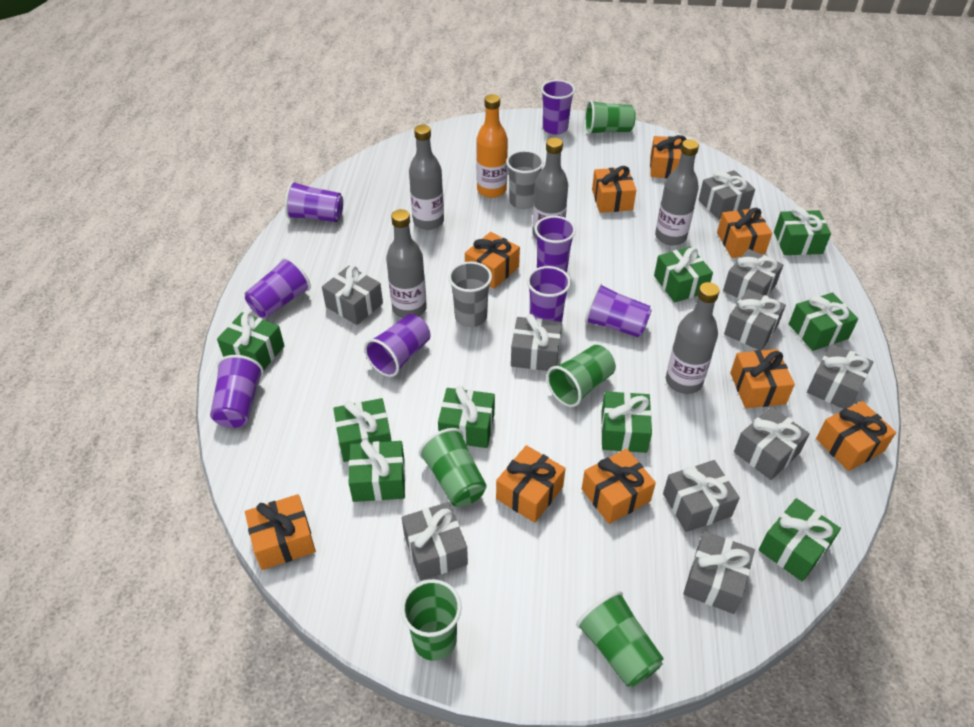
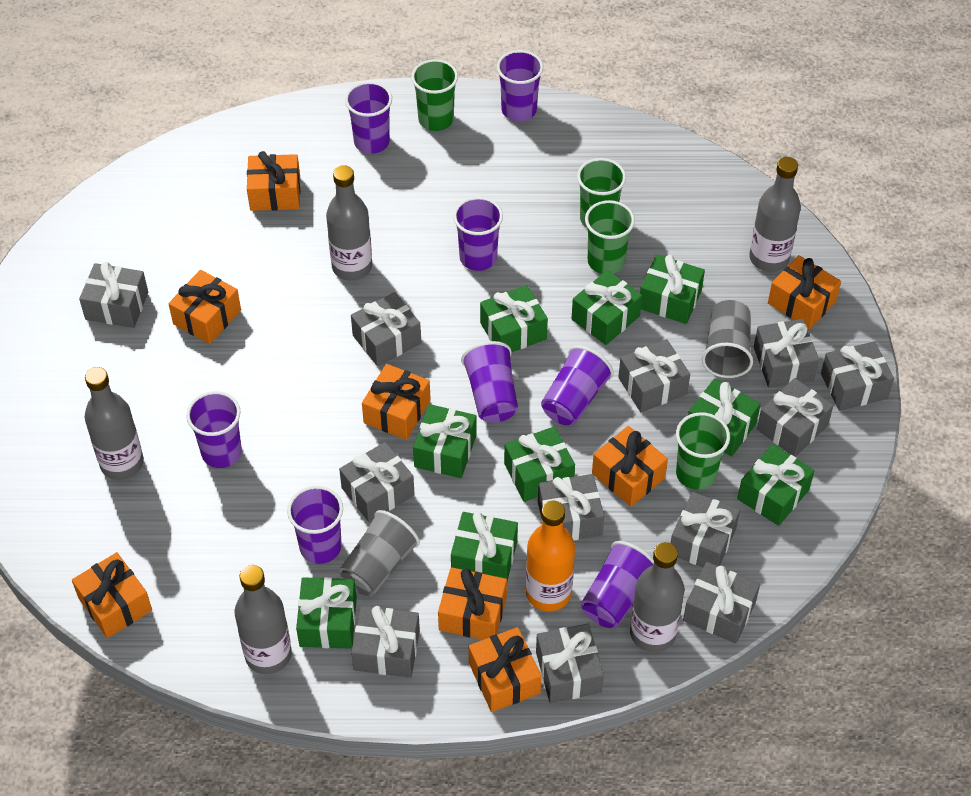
green cup: 5 -> 4
grey gift: 10 -> 12
orange gift: 9 -> 8

